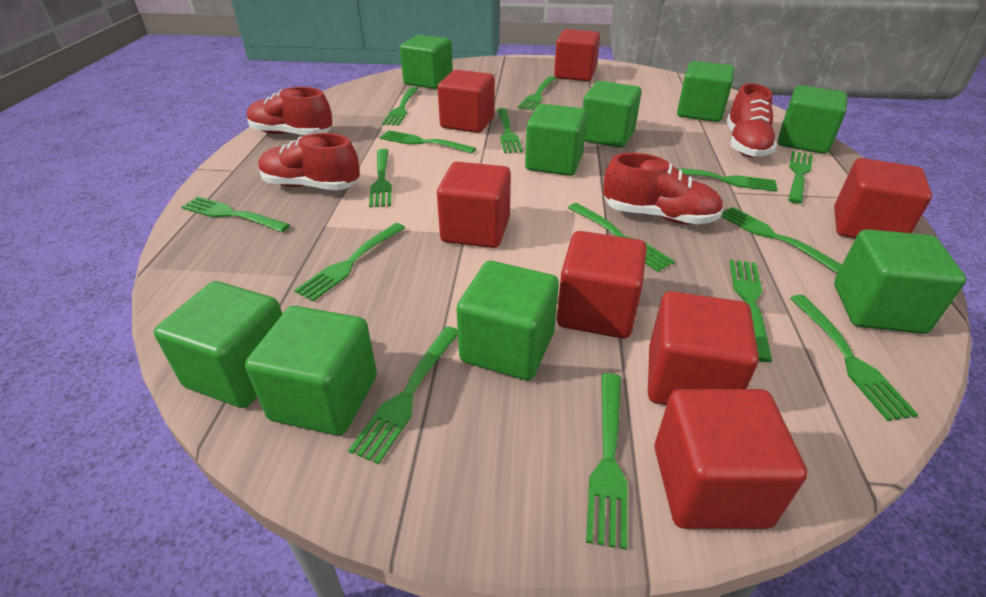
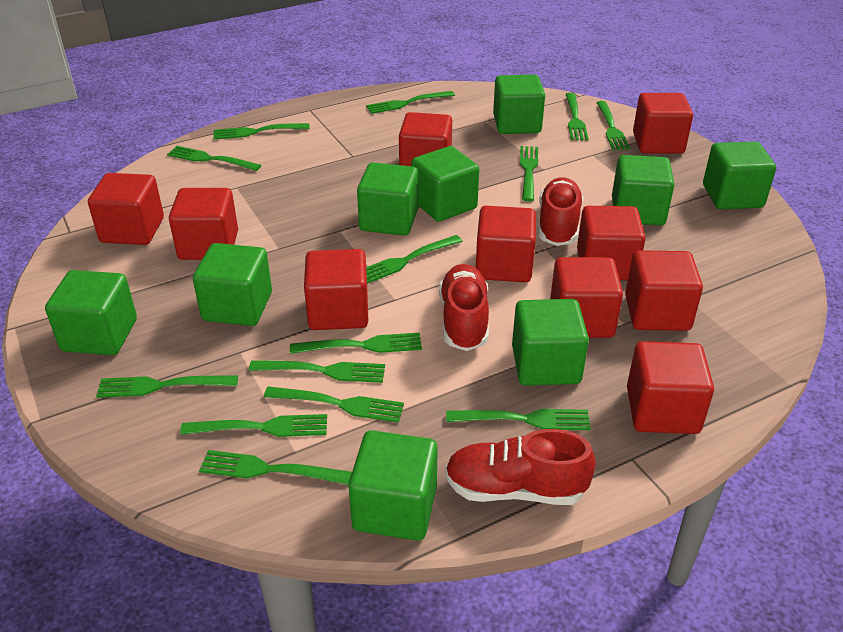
green fork: 15 -> 14
red cube: 7 -> 10
red shoe: 4 -> 3

